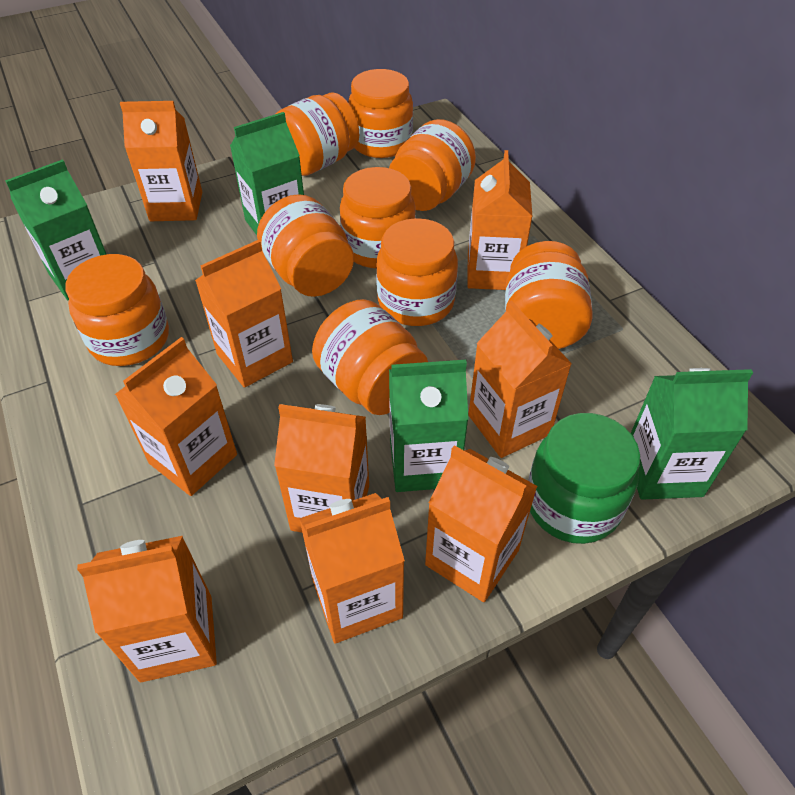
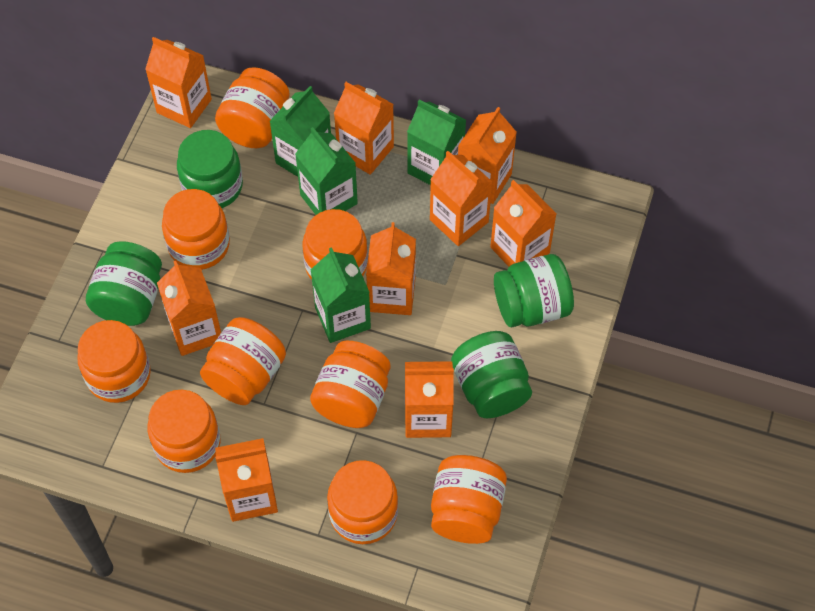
green jar: 1 -> 4

